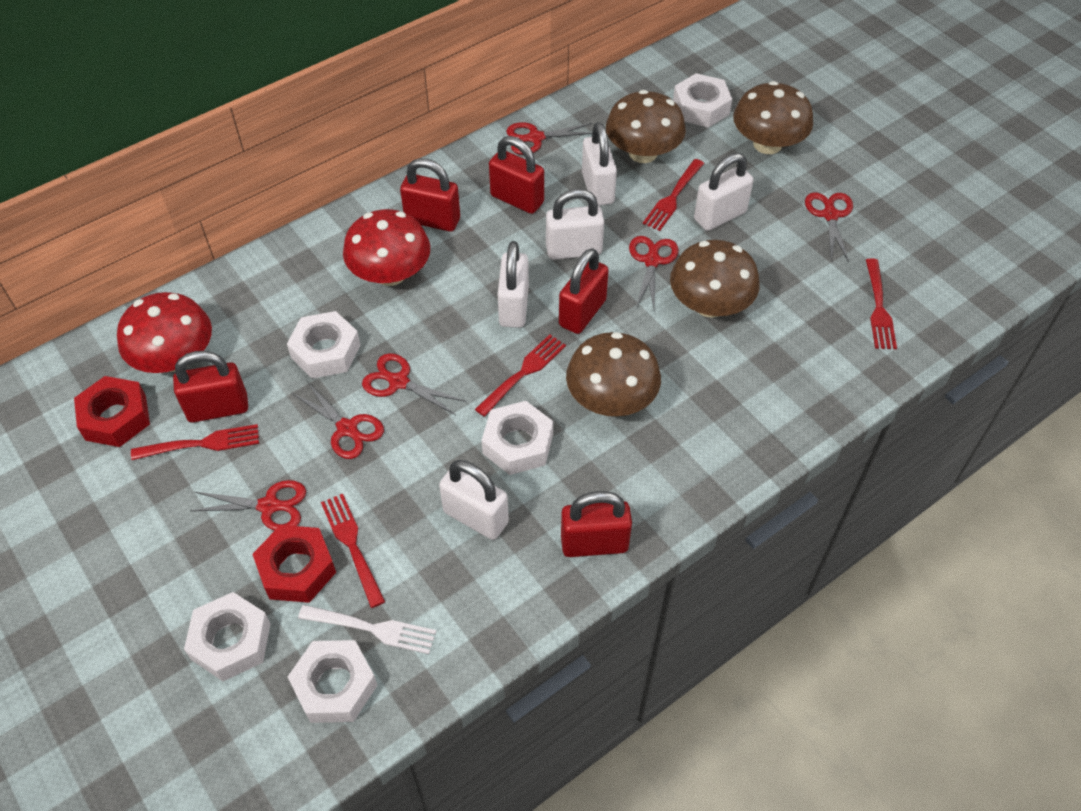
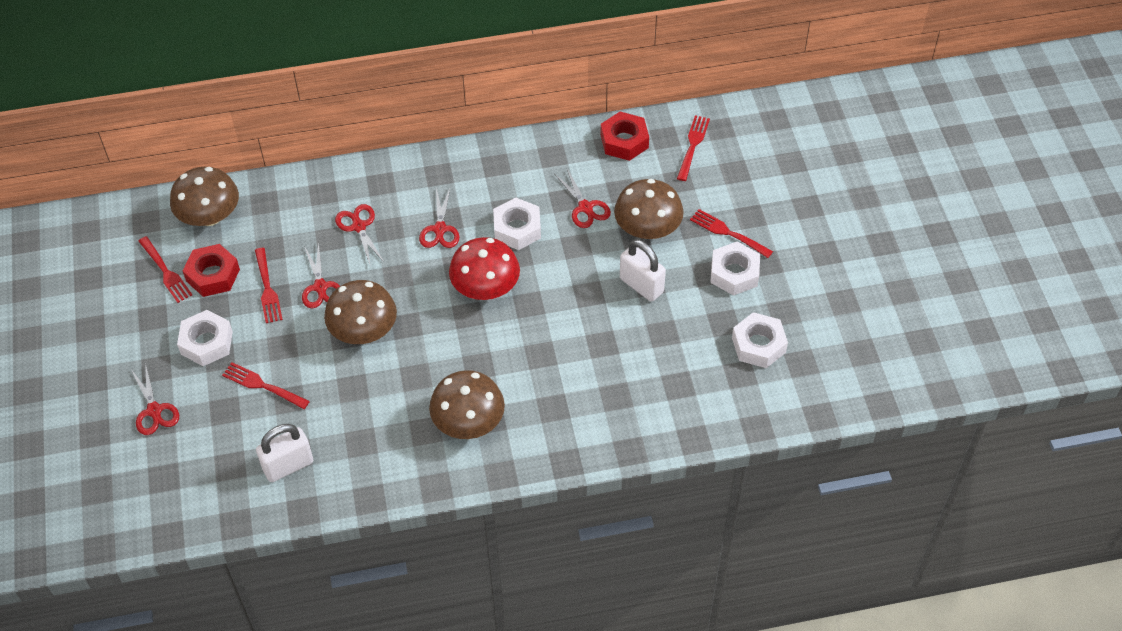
red mushroom: 2 -> 1
red padlock: 5 -> 0
red scissors: 6 -> 5
white fork: 1 -> 0
white nut: 5 -> 4
white padlock: 5 -> 2

